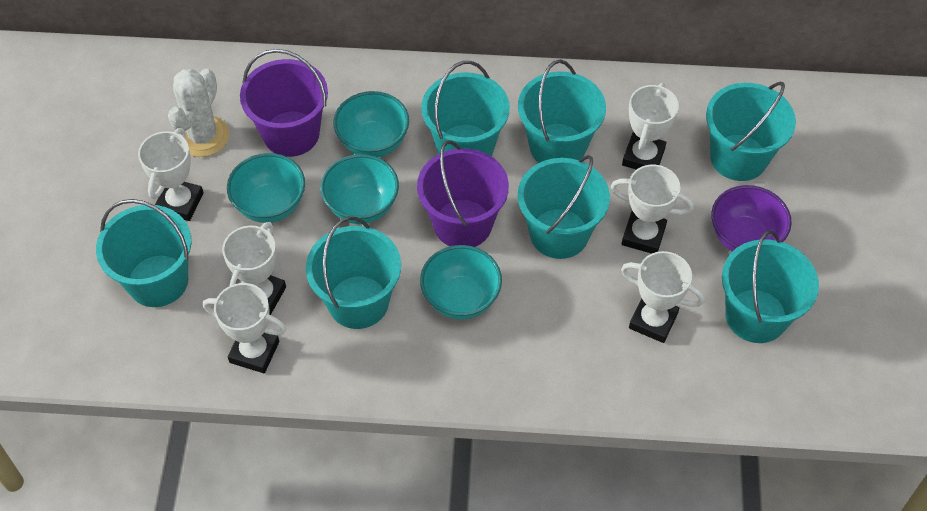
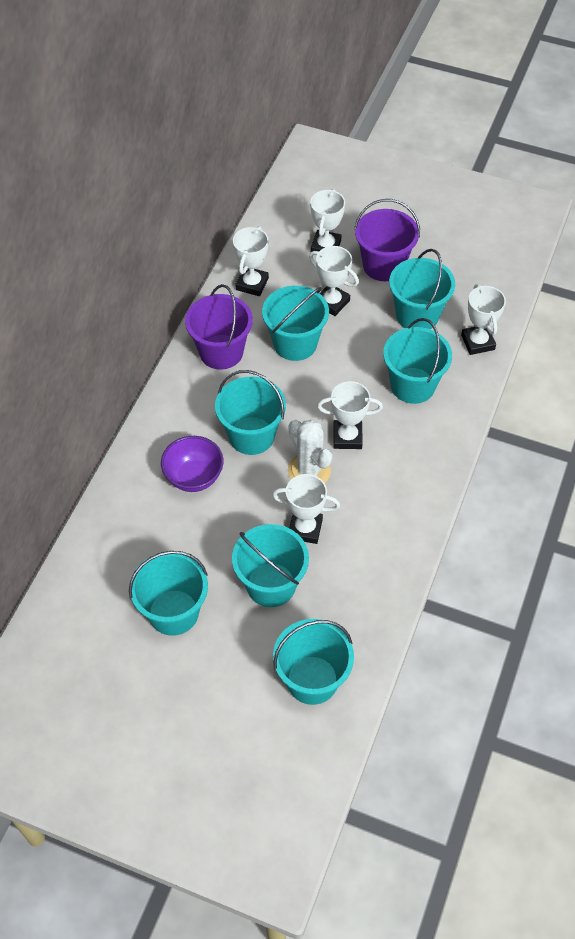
turquoise bowl: 4 -> 0

